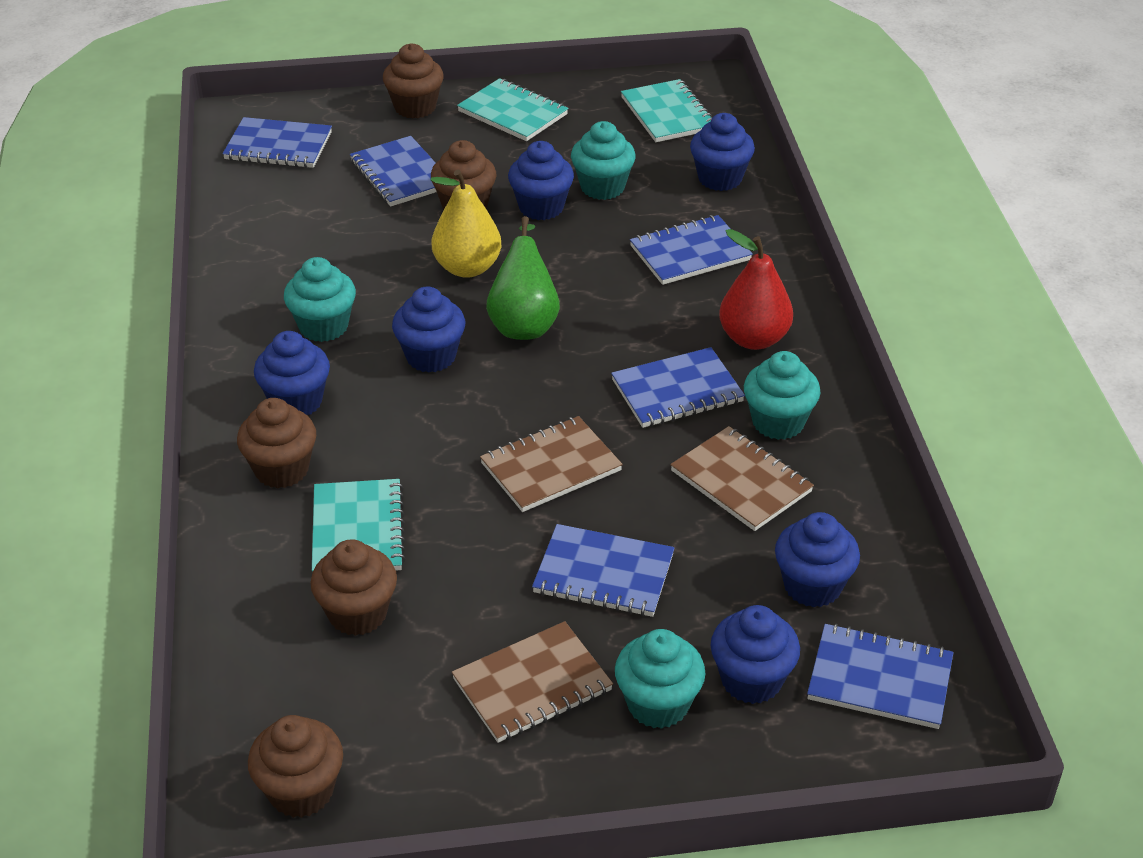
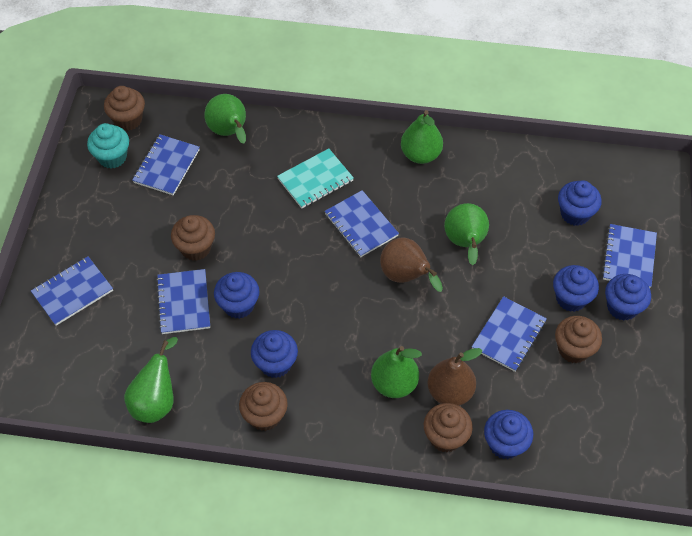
brown notebook: 3 -> 0
brown pear: 0 -> 2
green pear: 1 -> 5
red pear: 1 -> 0
turquoise cupcake: 4 -> 1
turquoise notebook: 3 -> 1
yellow pear: 1 -> 0

